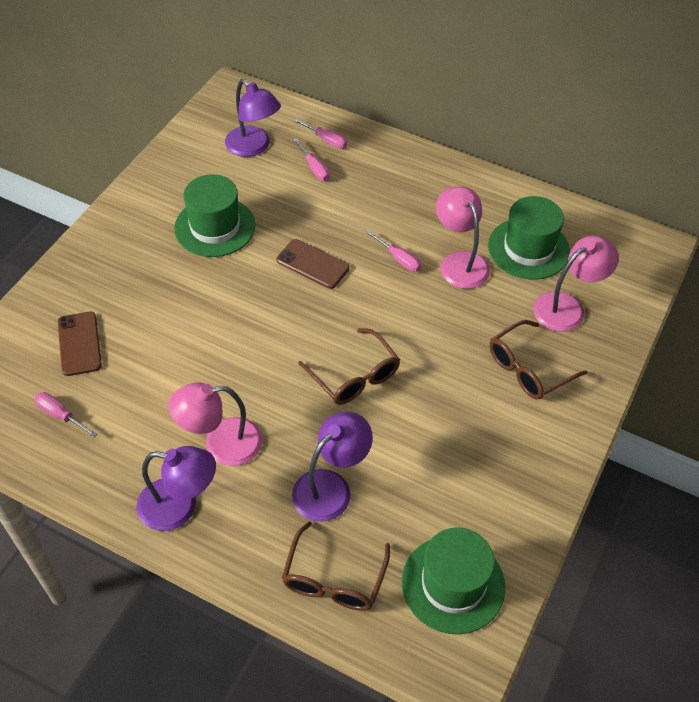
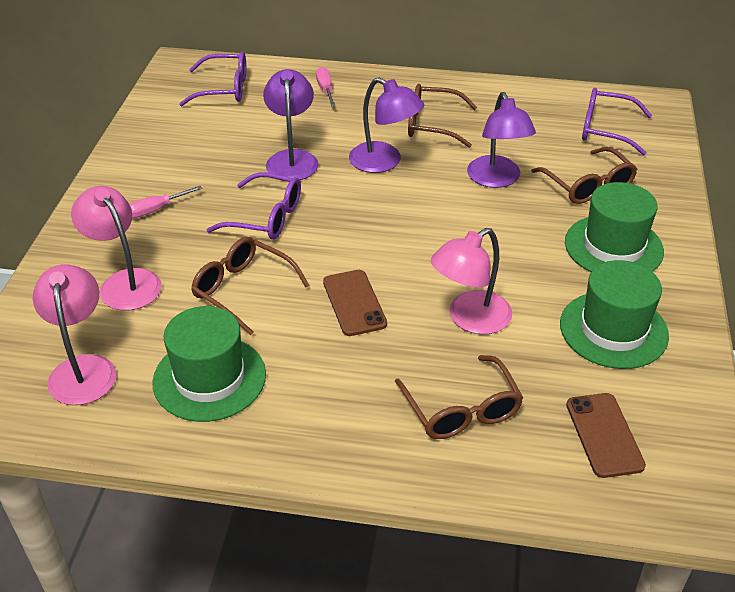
brown glasses: 3 -> 4
pink screwdriver: 4 -> 2
purple glasses: 0 -> 3

